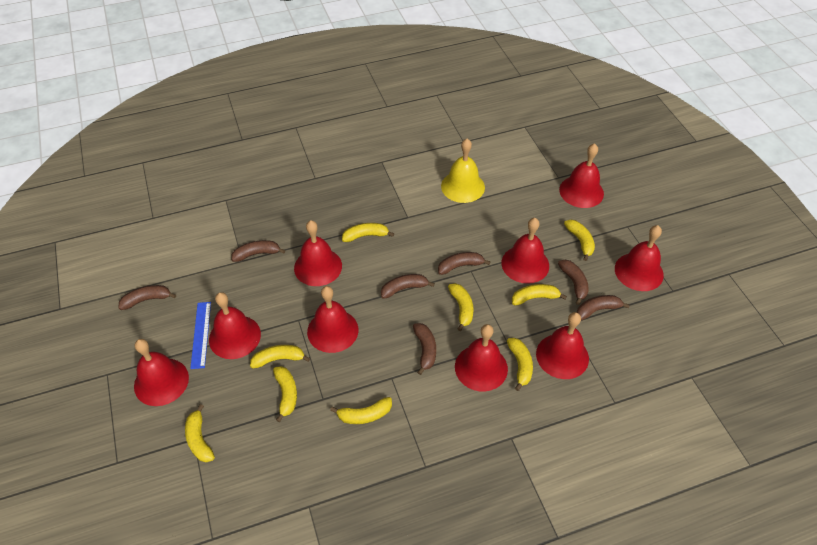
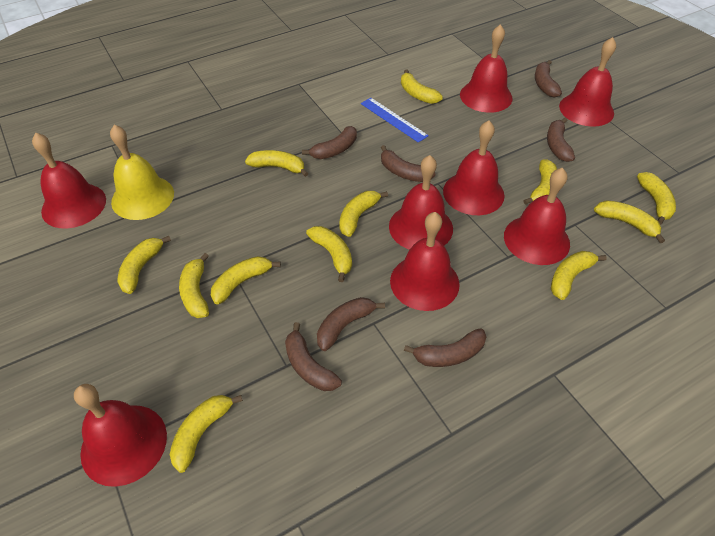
red bell: 9 -> 8
yellow banana: 9 -> 12

